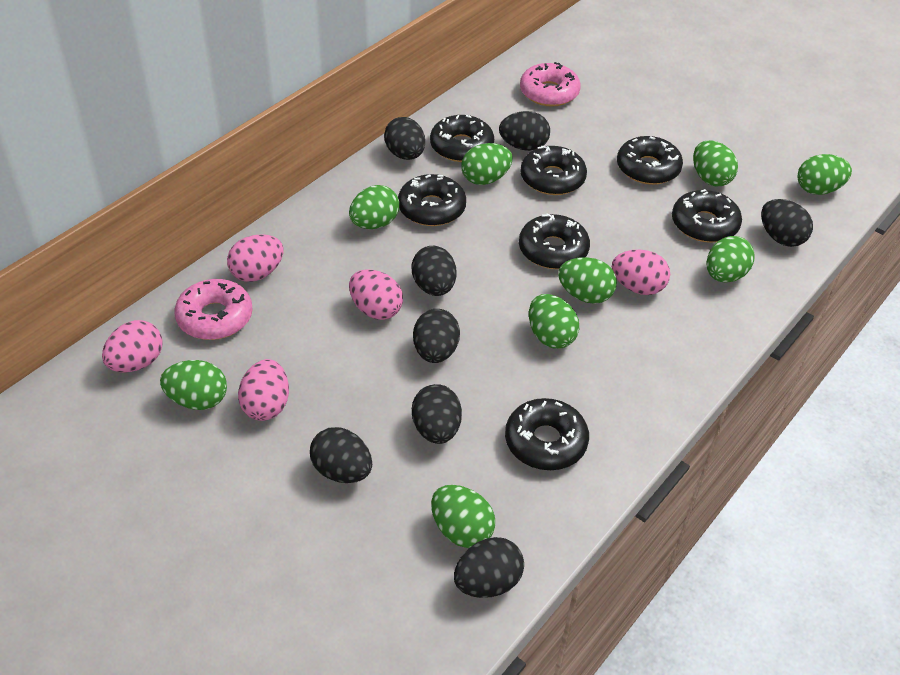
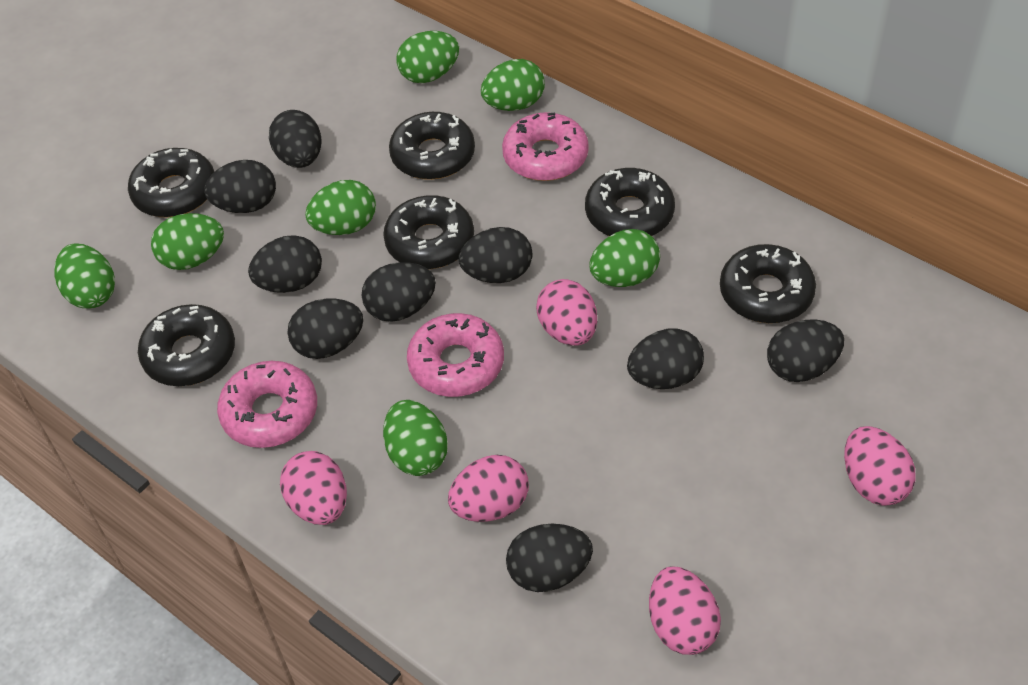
black donut: 7 -> 6
black egg: 8 -> 9
green egg: 9 -> 7
pink donut: 2 -> 3

